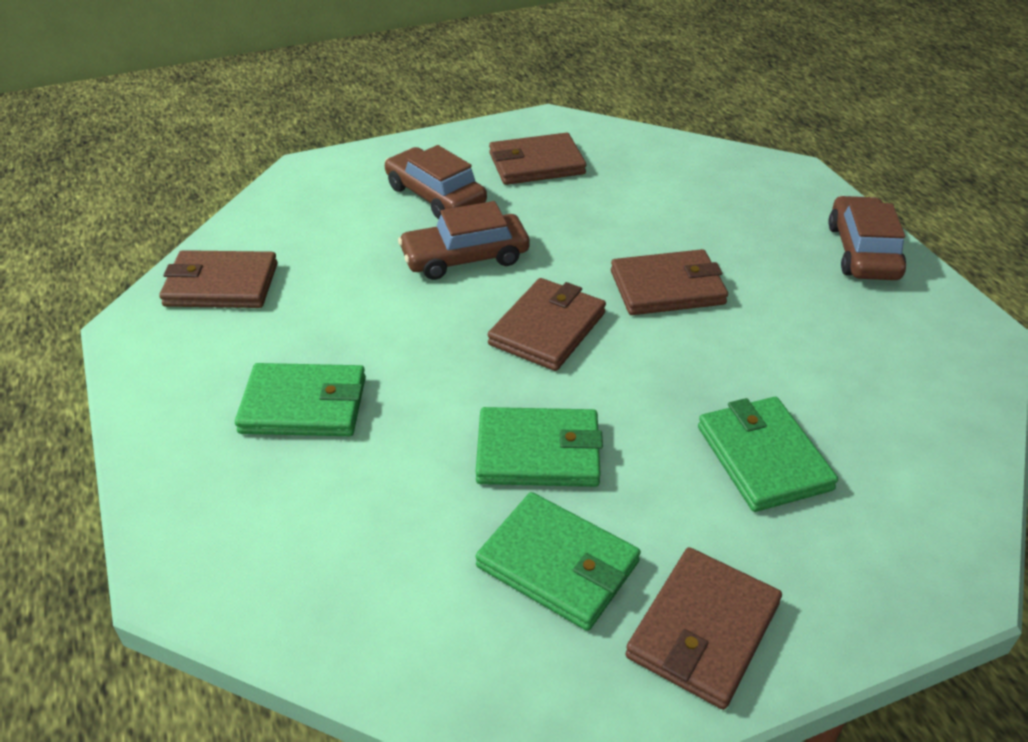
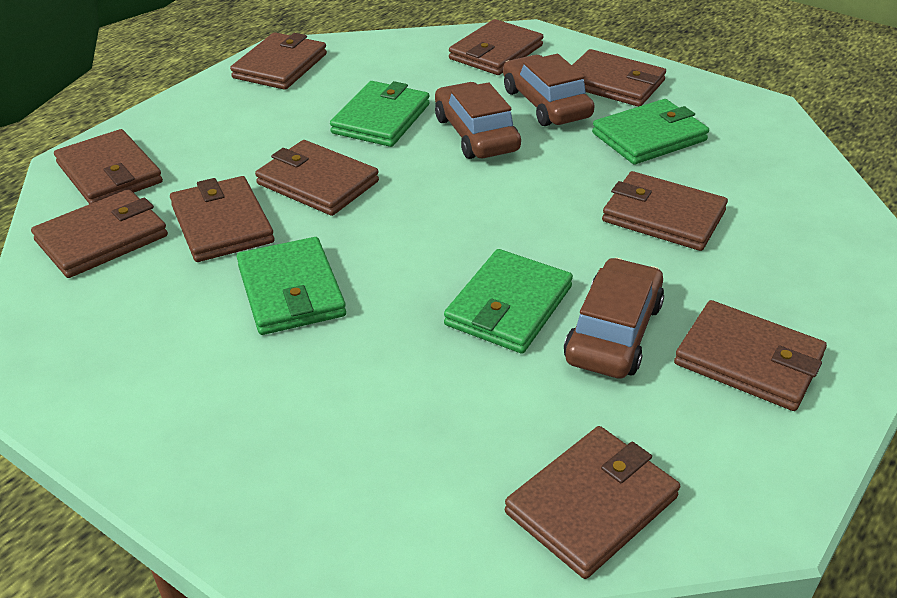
brown wallet: 5 -> 10

